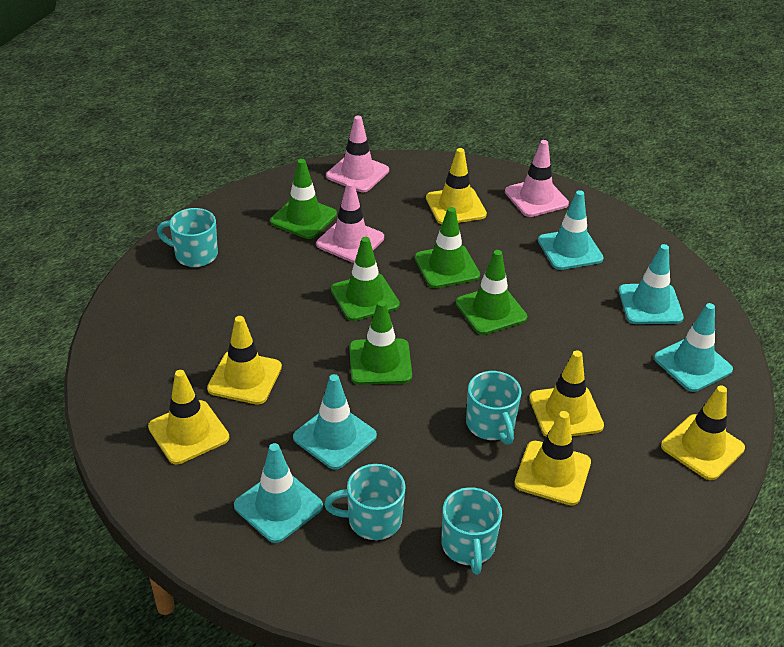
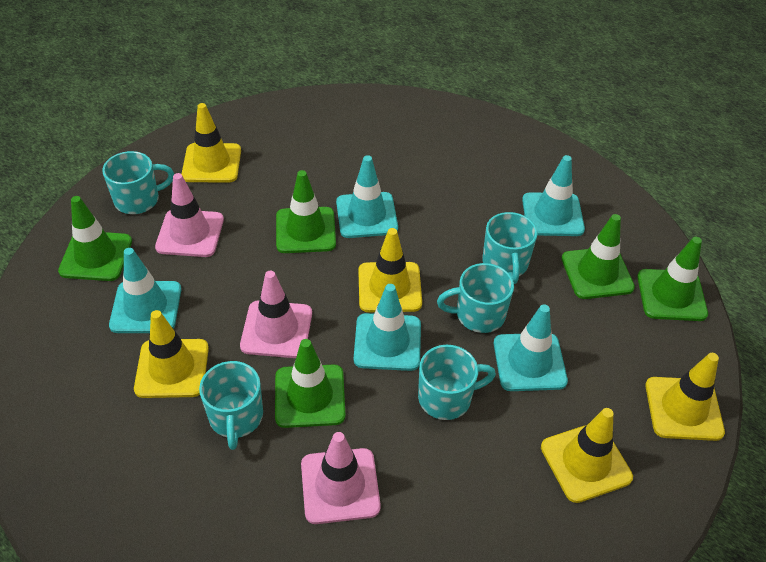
turquoise mug: 4 -> 5
yellow traffic cone: 6 -> 5

